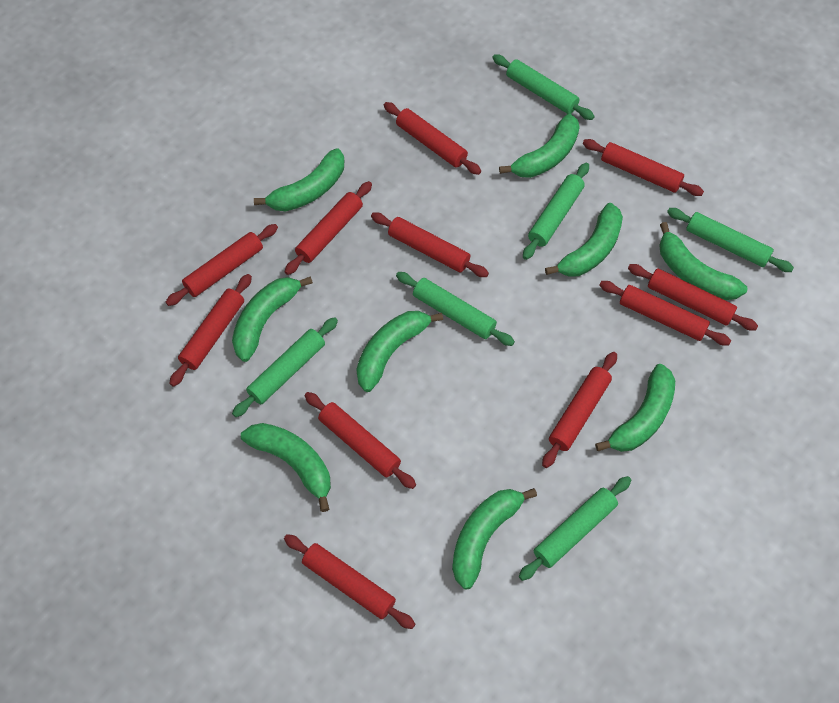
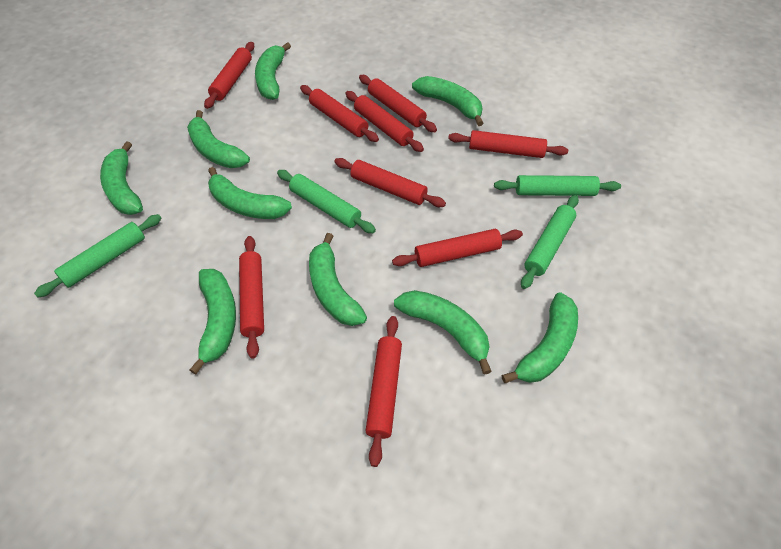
green rolling pin: 6 -> 4
red rolling pin: 11 -> 9

